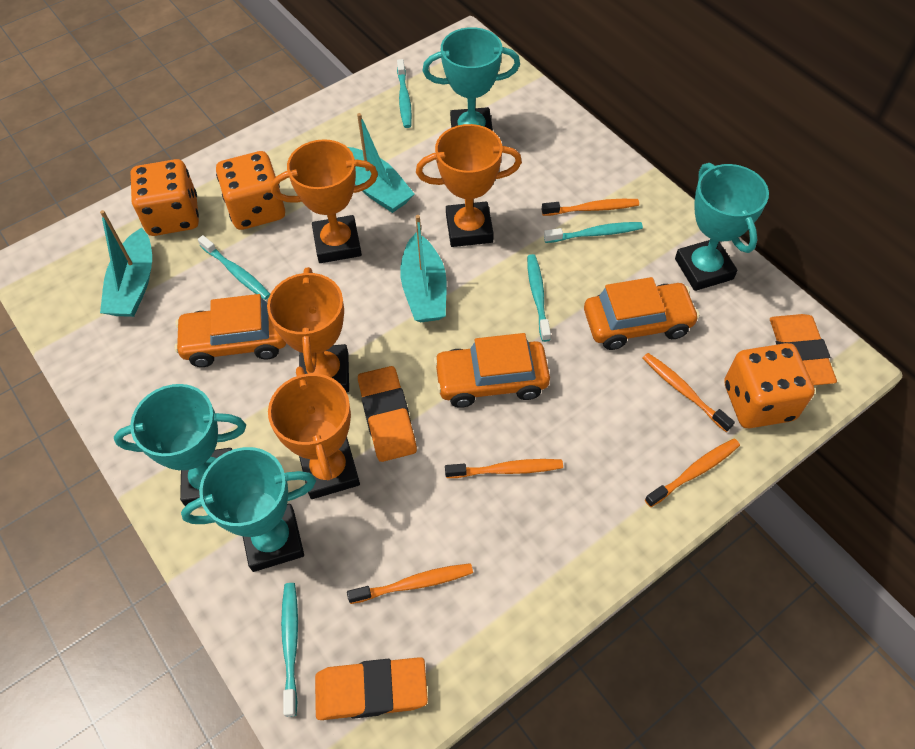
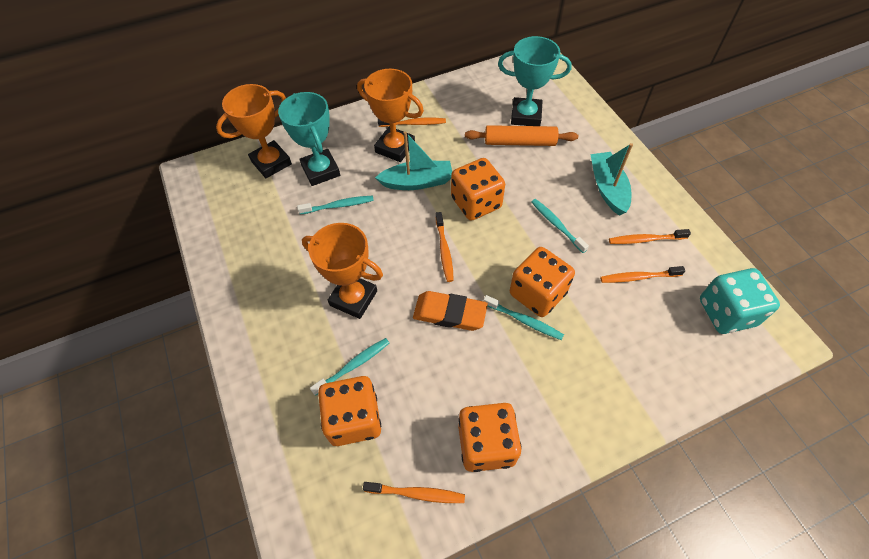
orange car: 3 -> 0
orange dice: 3 -> 4
orange eraser: 3 -> 1
orange rolling pin: 0 -> 1
orange trophy: 4 -> 3
turquoise boat: 3 -> 2
turquoise dice: 0 -> 1
turquoise toothbrush: 5 -> 4
turquoise trophy: 4 -> 2

